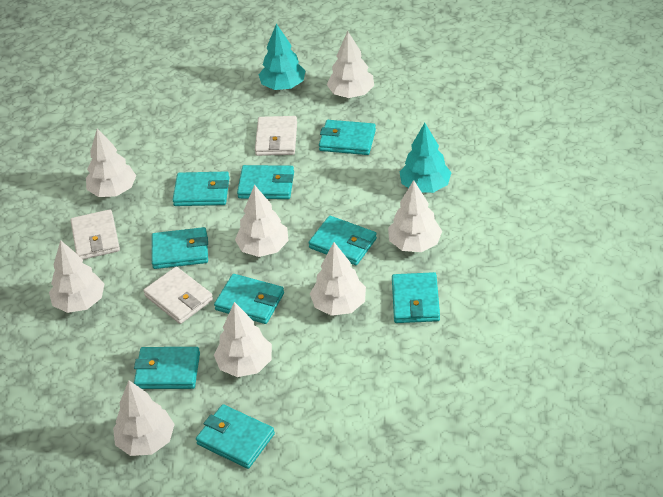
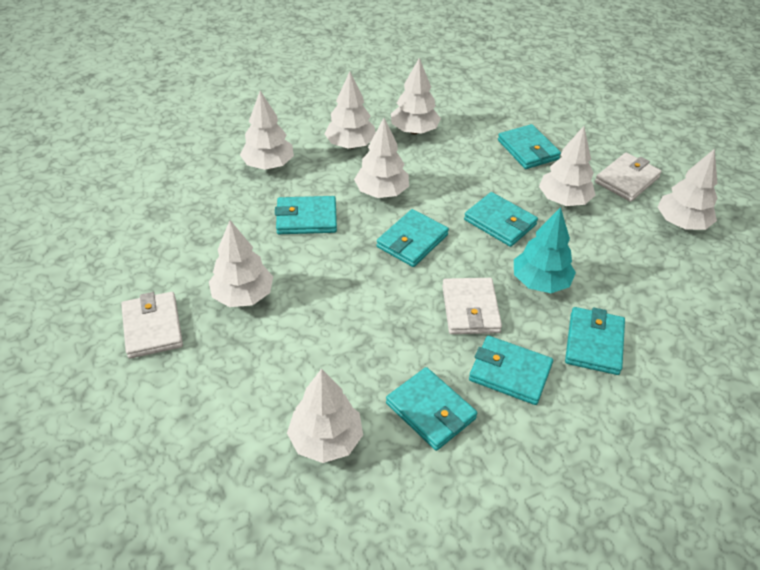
turquoise tree: 2 -> 1
turquoise wallet: 9 -> 7

